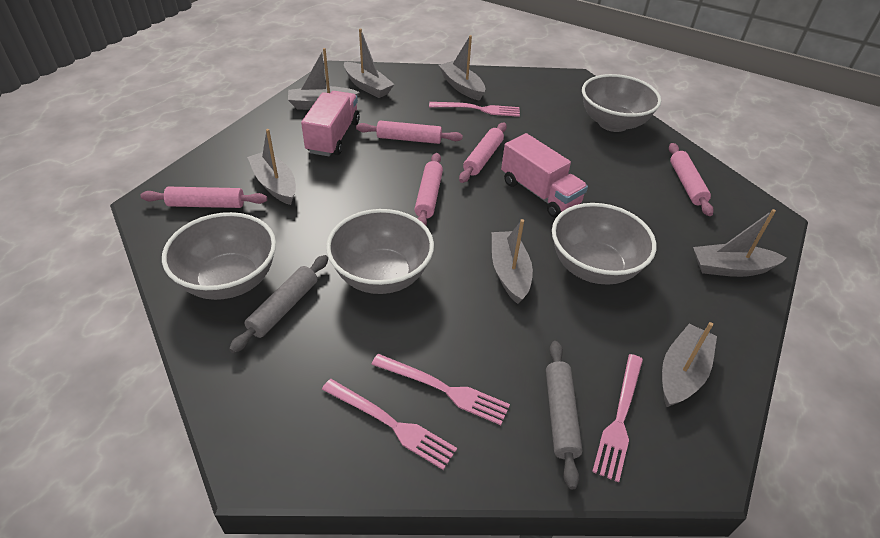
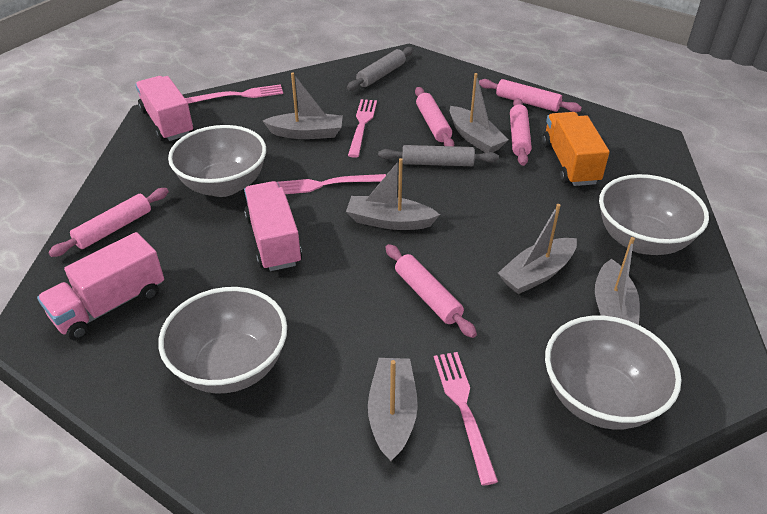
grey boat: 7 -> 6
orange truck: 0 -> 1
pink truck: 2 -> 3

